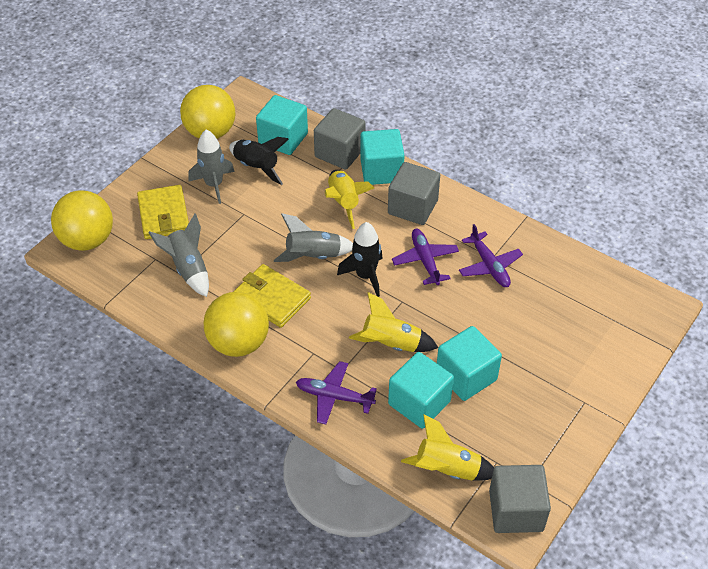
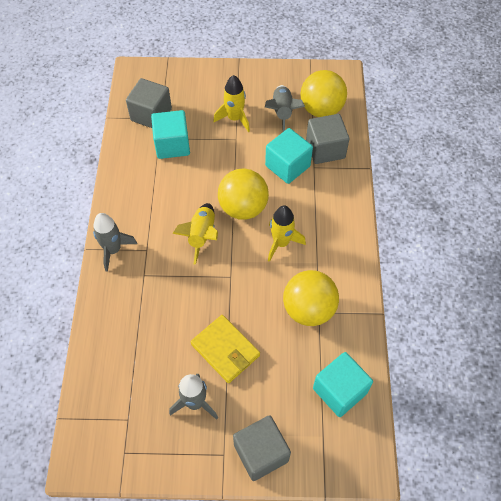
black rocket: 2 -> 0
purple plane: 3 -> 0
turquoise cube: 4 -> 3
yellow wallet: 2 -> 1

